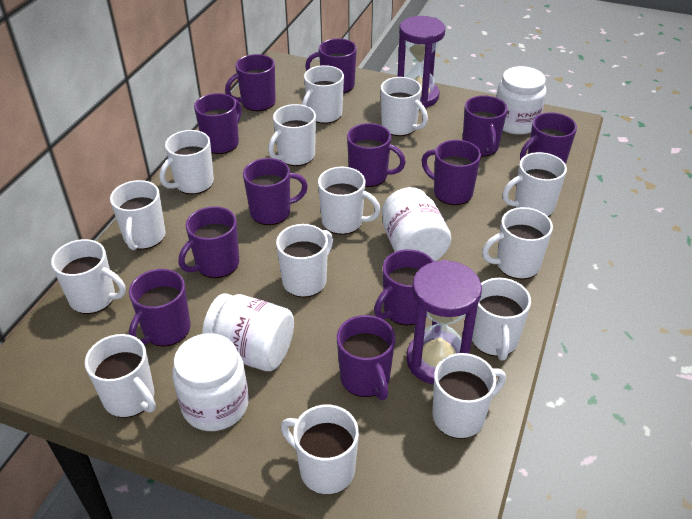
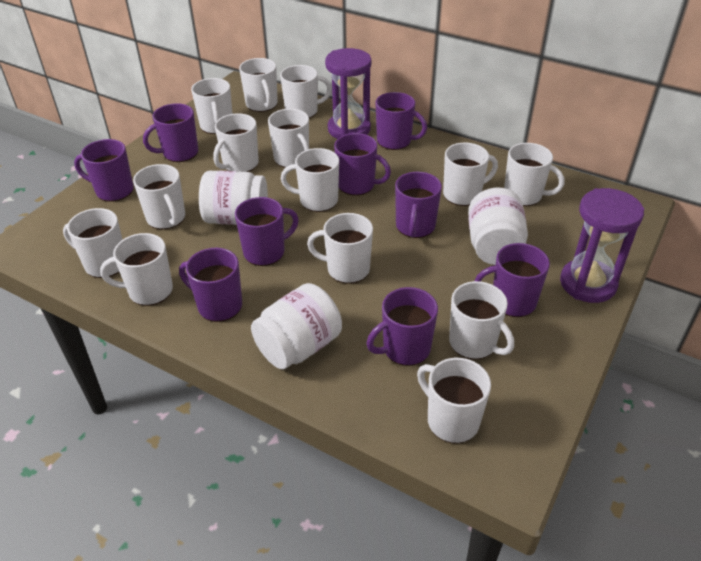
purple mug: 12 -> 9
white jar: 4 -> 3

